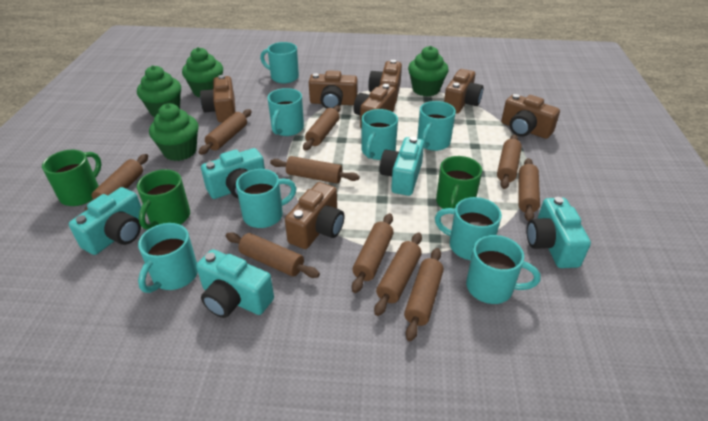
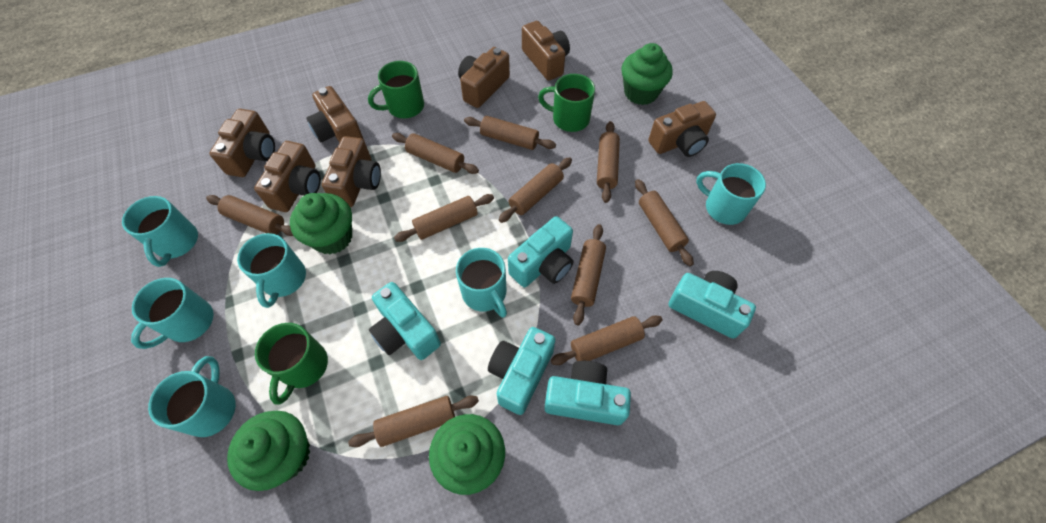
turquoise mug: 8 -> 6

